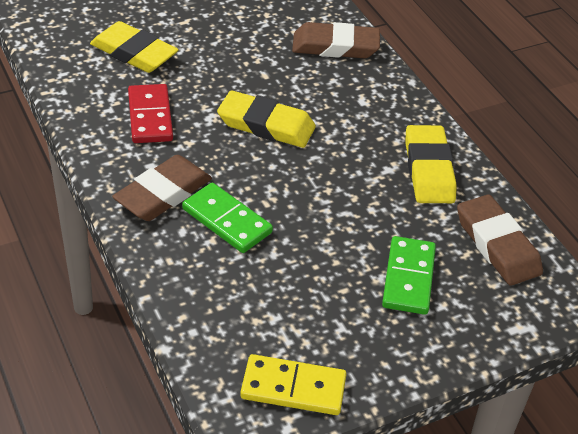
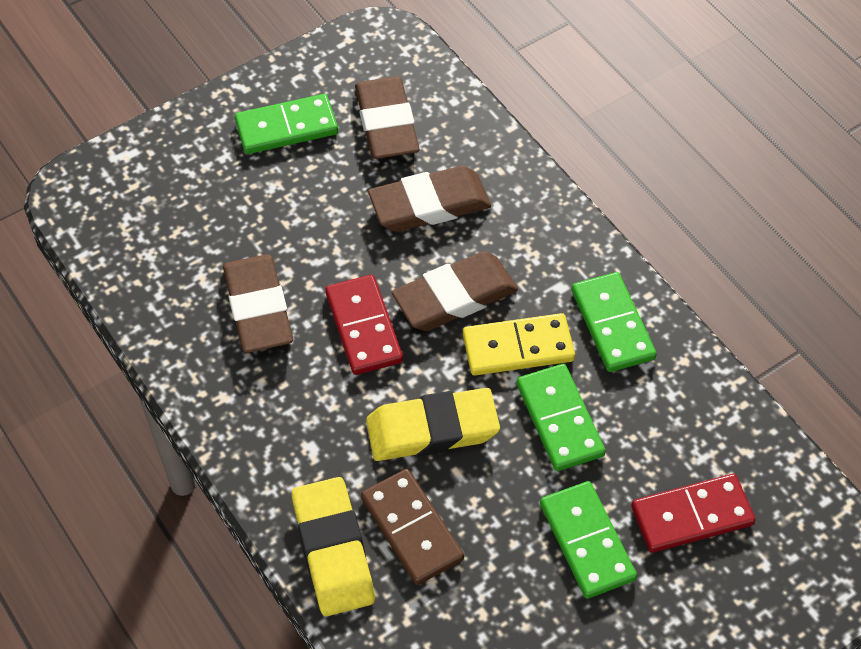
brown domino: 0 -> 1
brown eraser: 3 -> 4
green domino: 2 -> 4
red domino: 1 -> 2
yellow eraser: 3 -> 2

